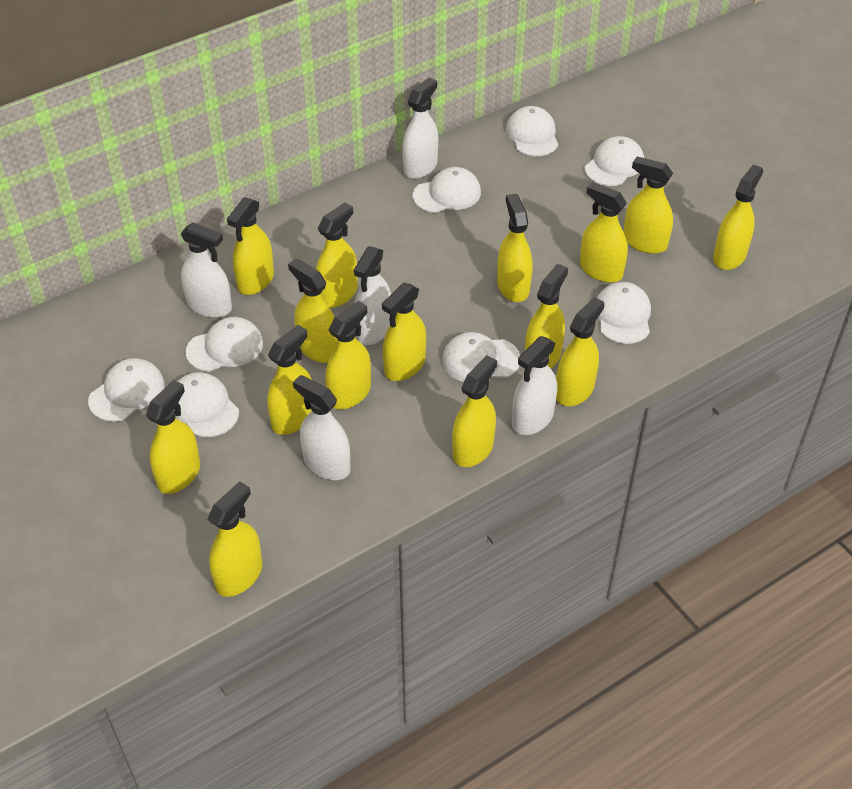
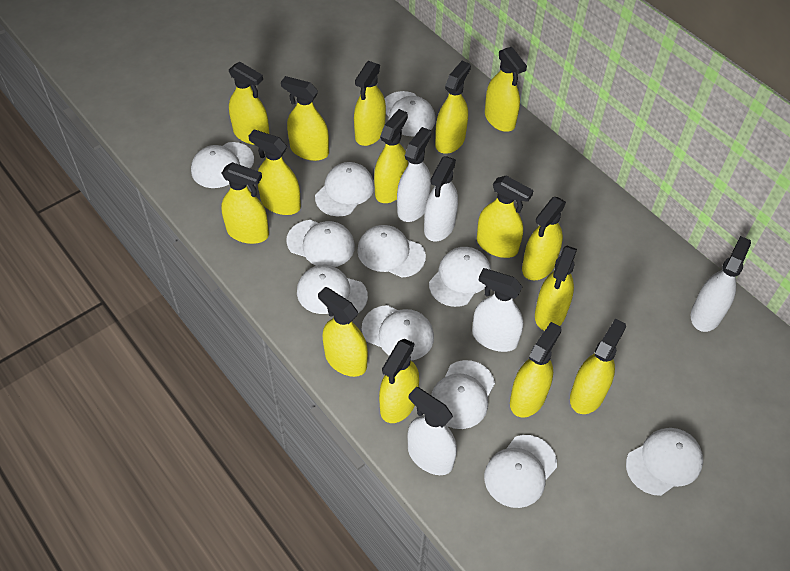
white cap: 8 -> 11

